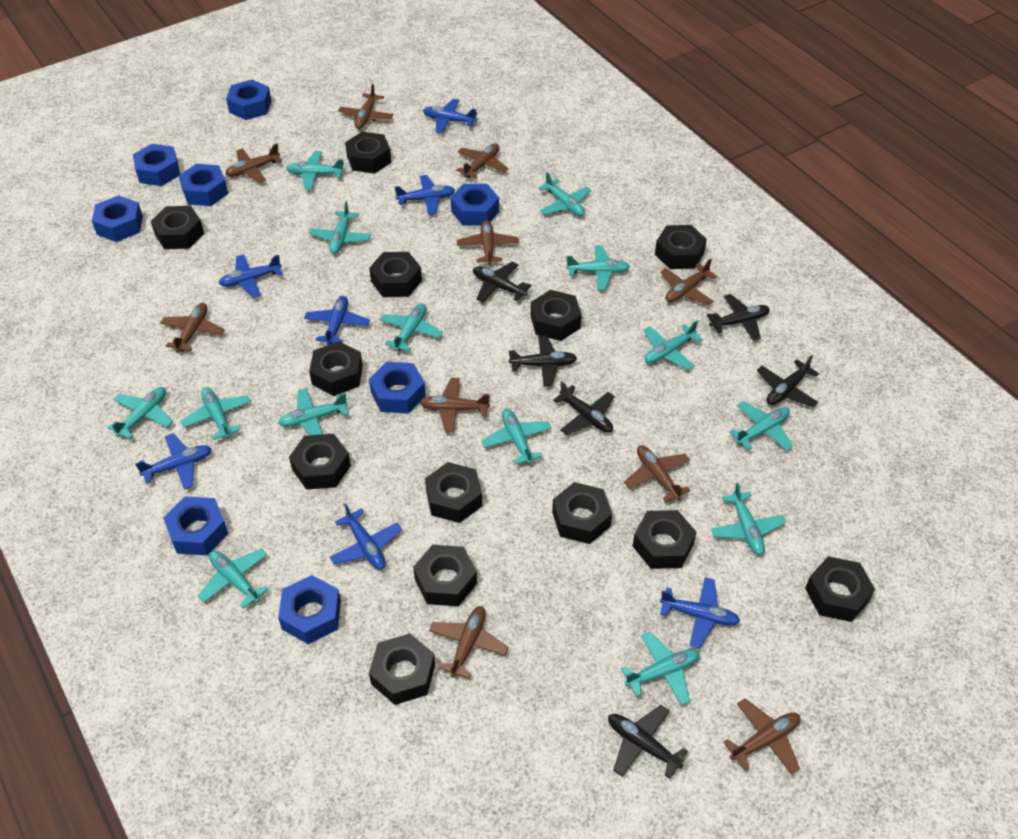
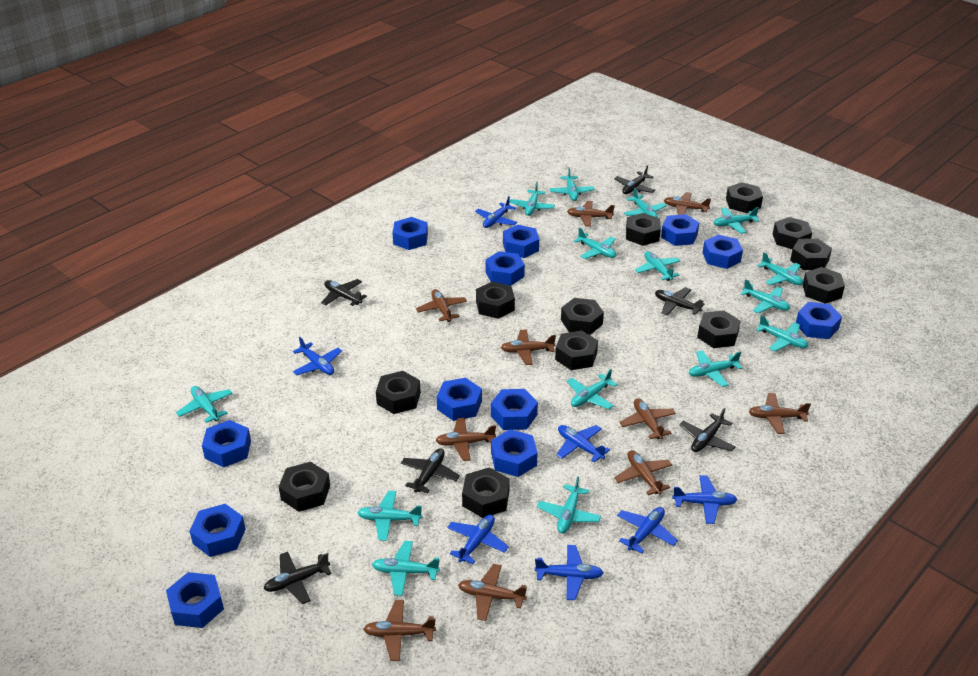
black nut: 13 -> 12
blue nut: 8 -> 12
turquoise plane: 14 -> 15

